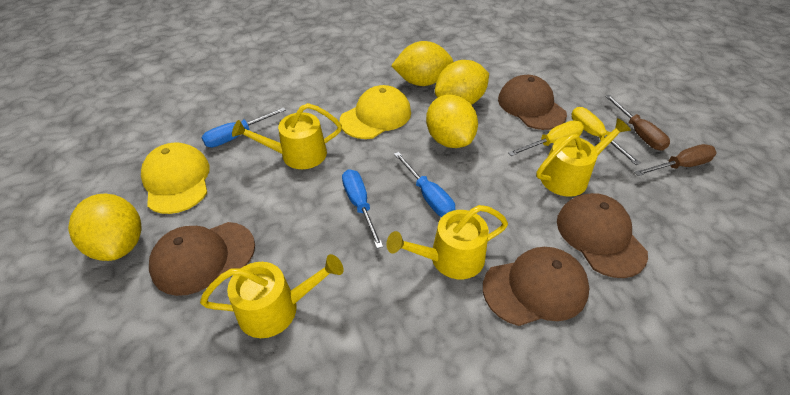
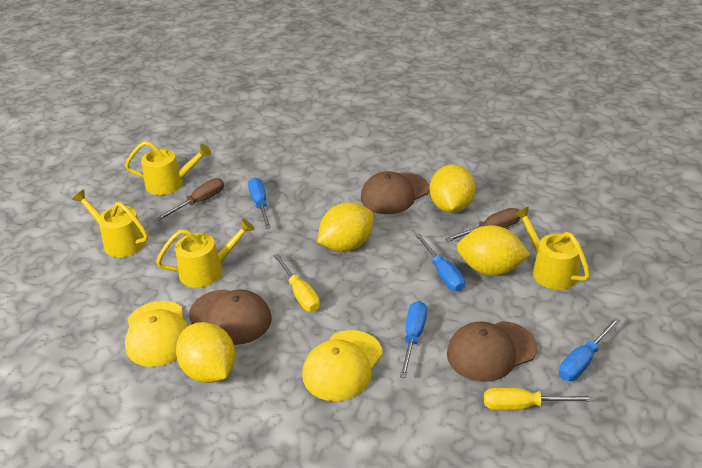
blue screwdriver: 3 -> 4
brown cap: 4 -> 3

